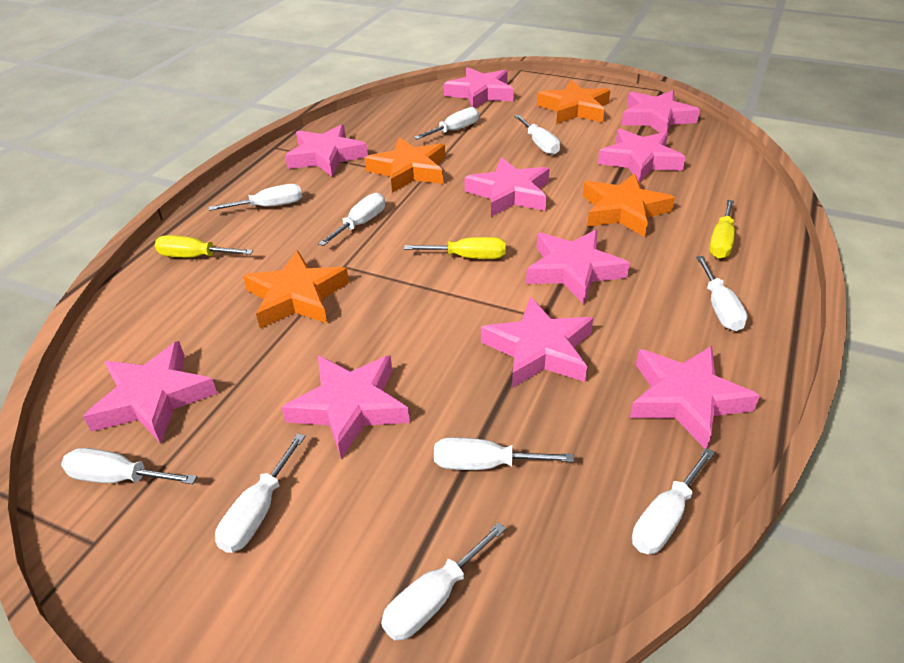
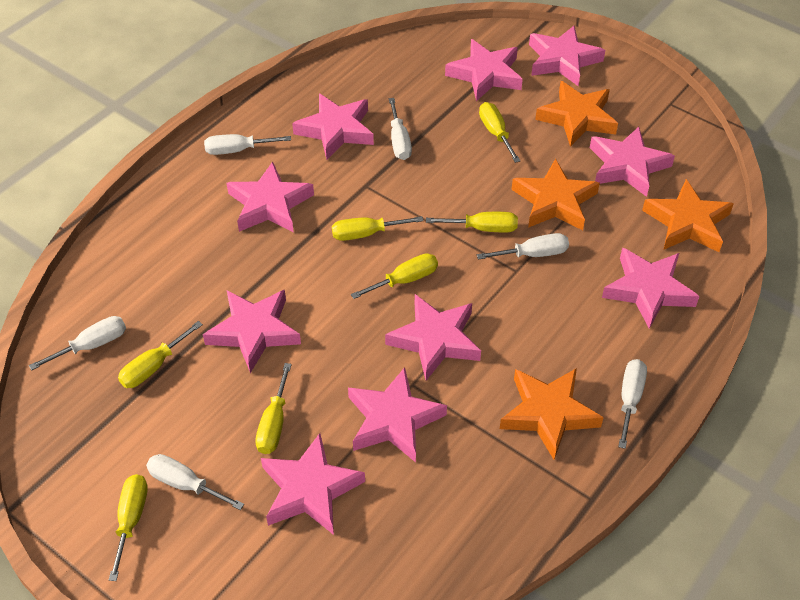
white screwdriver: 10 -> 6
yellow screwdriver: 3 -> 7

